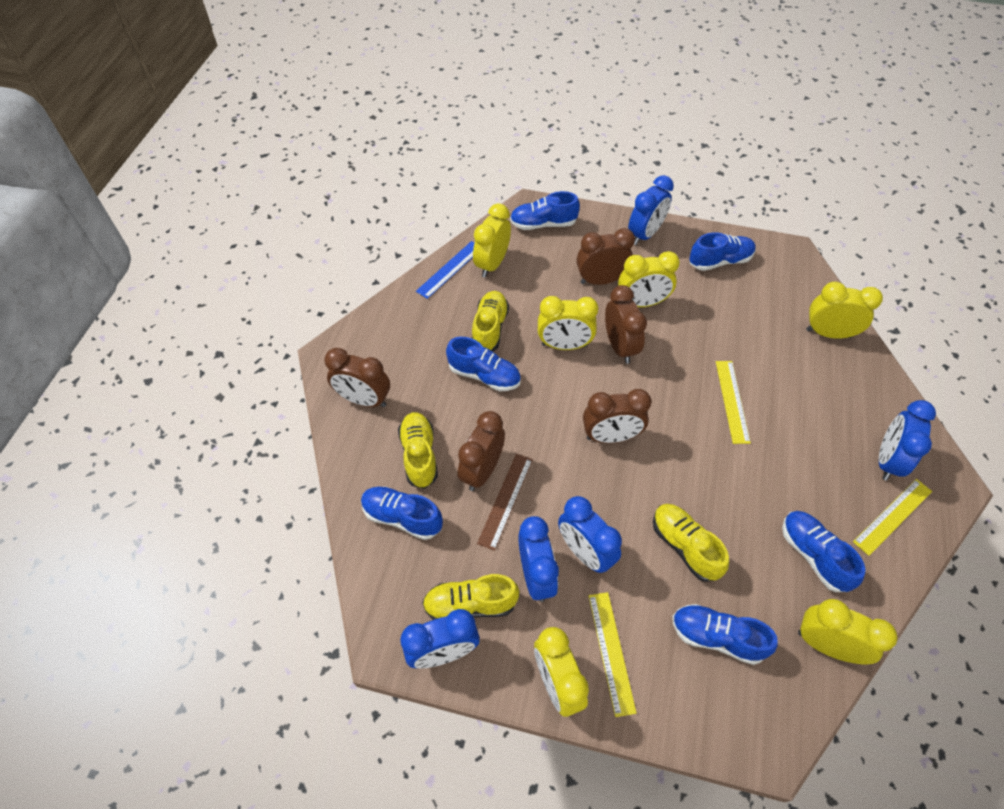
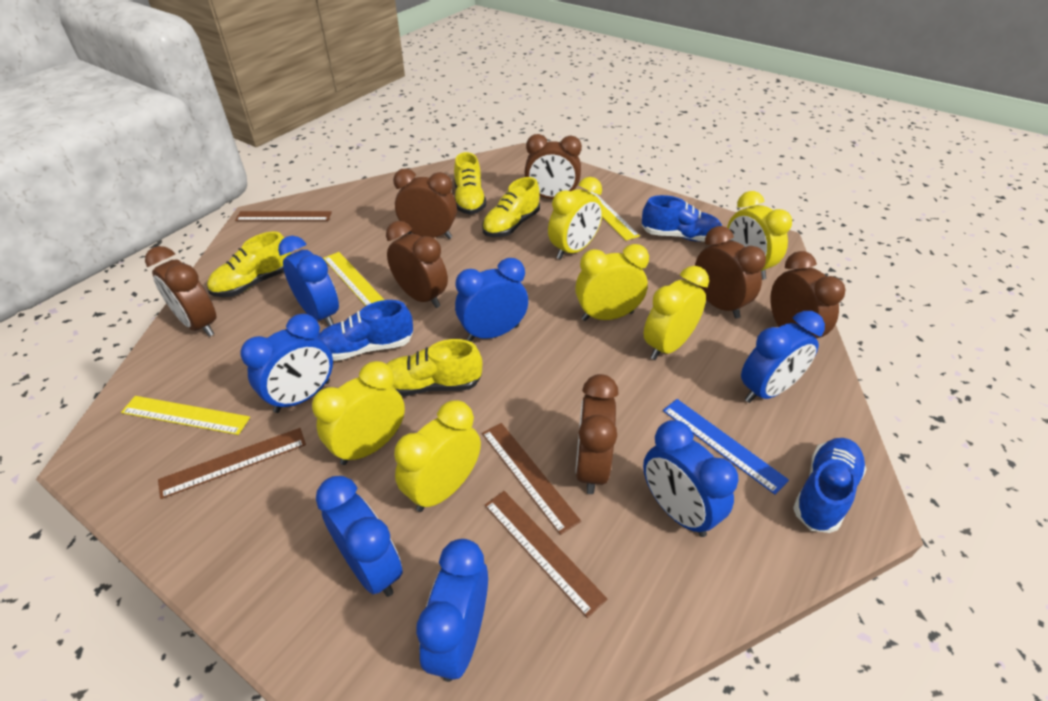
blue clock: 5 -> 7
blue shoe: 6 -> 3
brown clock: 5 -> 7
brown ruler: 1 -> 4

